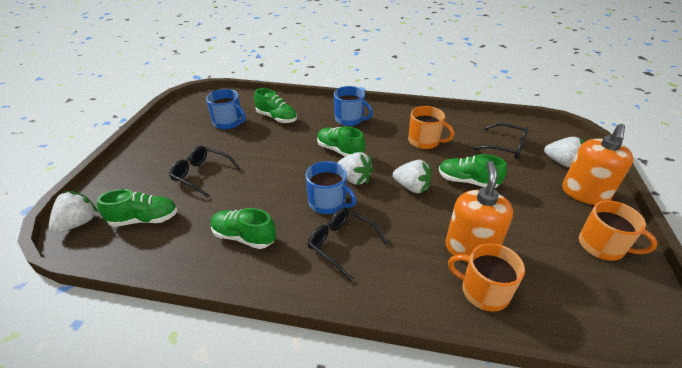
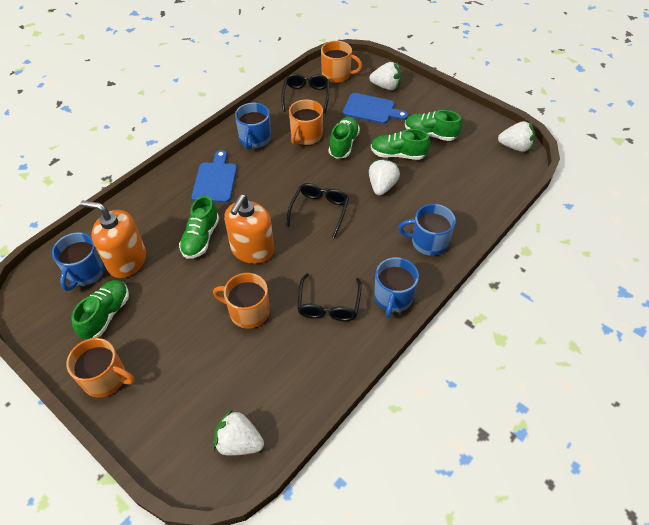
blue cutting board: 0 -> 2
blue mug: 3 -> 4
orange mug: 3 -> 4

